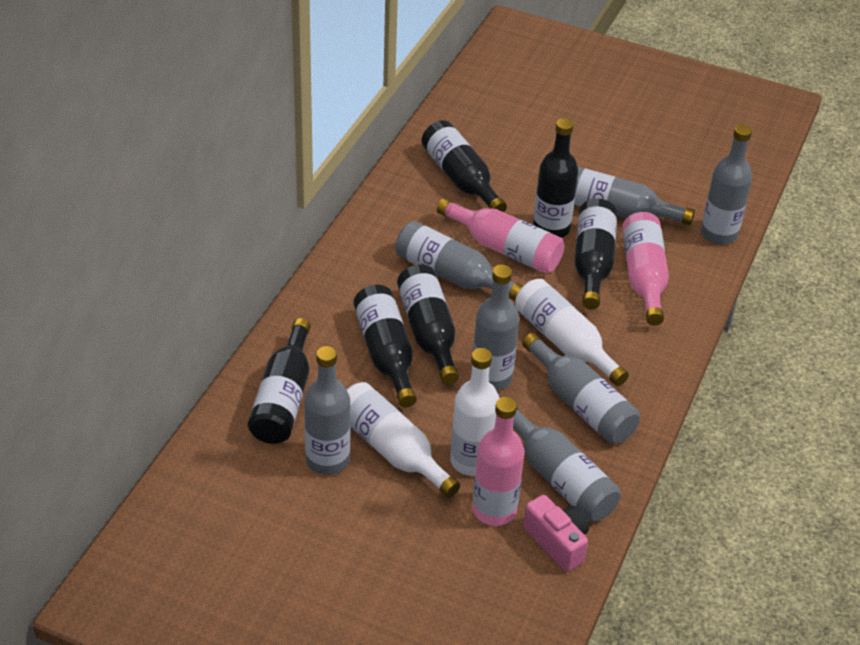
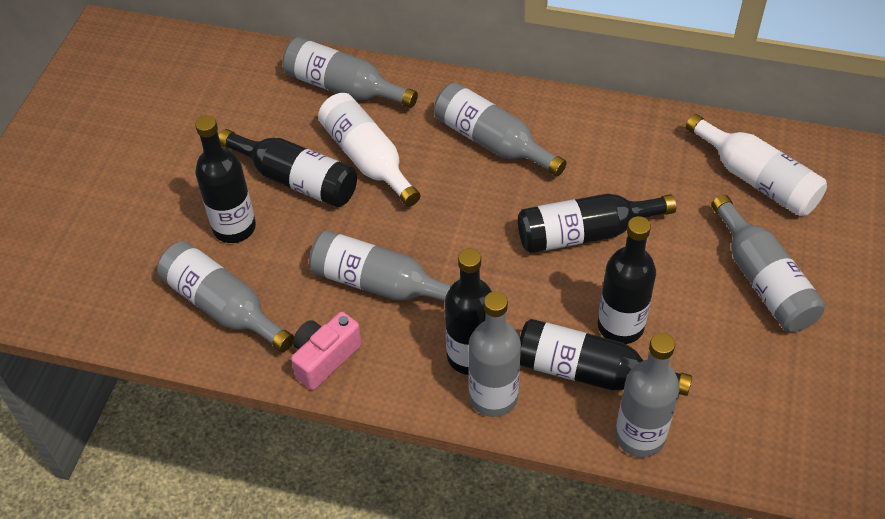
pink bottle: 3 -> 0
white bottle: 3 -> 2

